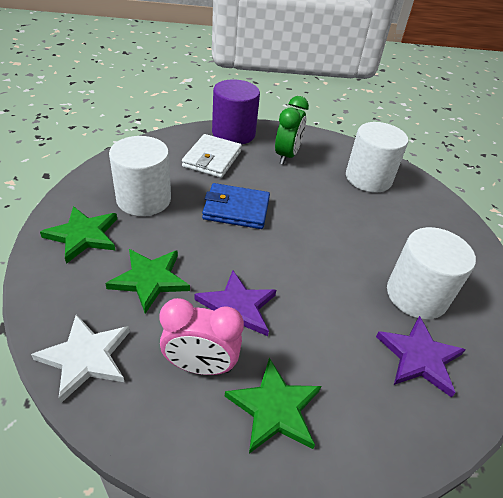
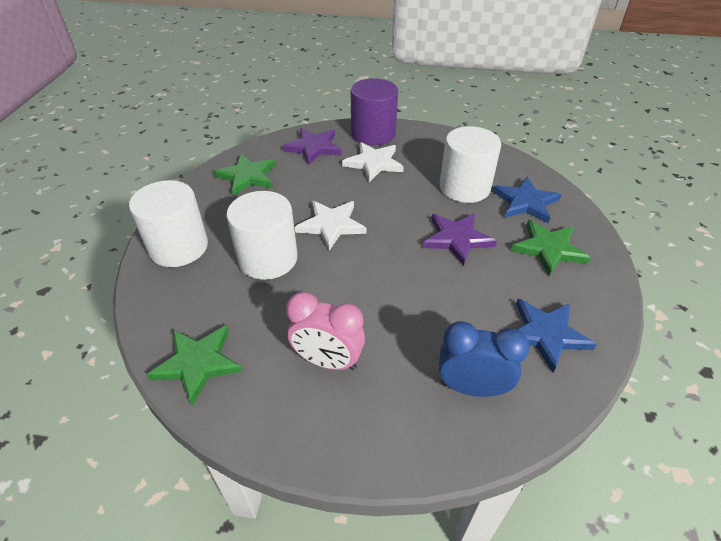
blue clock: 0 -> 1
blue star: 0 -> 2
blue wallet: 1 -> 0
green clock: 1 -> 0
white star: 1 -> 2
white wallet: 1 -> 0

